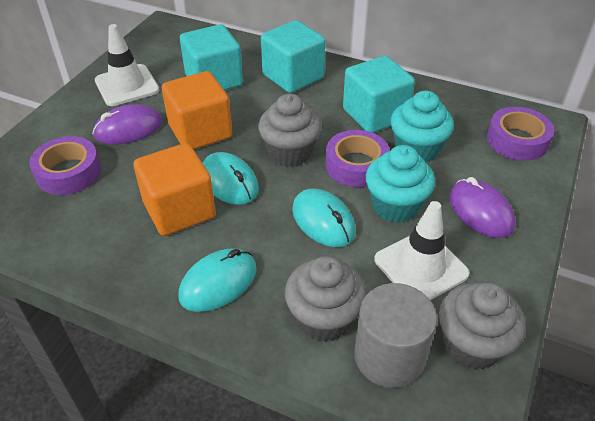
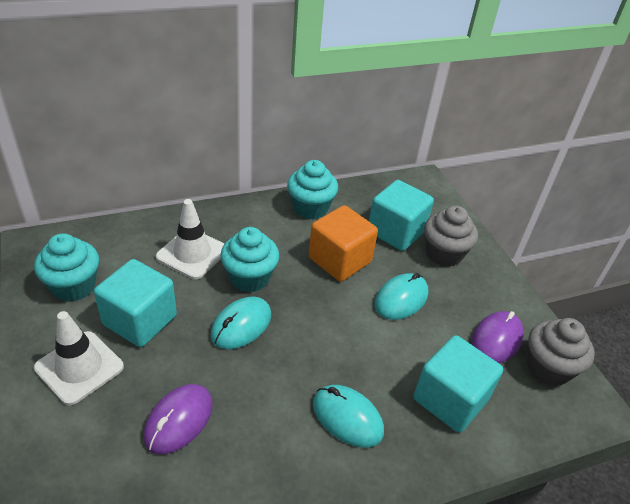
grey cupcake: 3 -> 2
grey cylinder: 1 -> 0
orange cube: 2 -> 1
purple tape: 3 -> 0
turquoise cupcake: 2 -> 3

